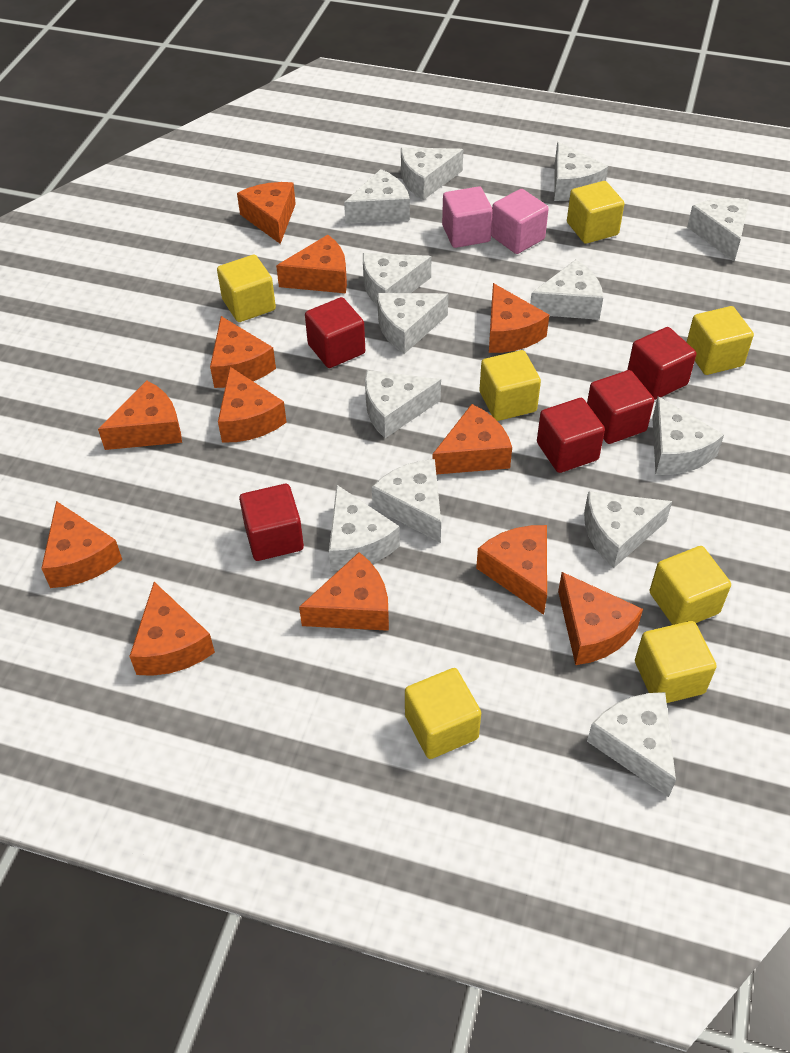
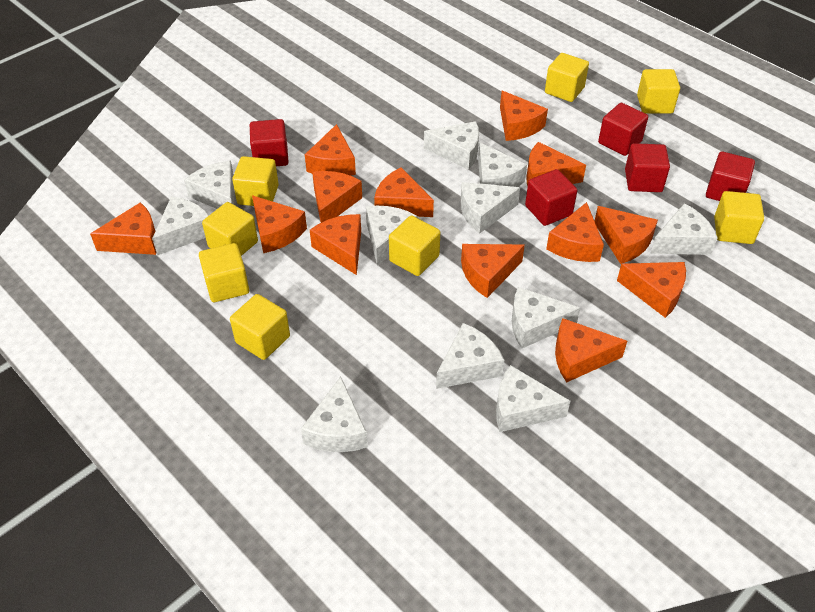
orange cheese: 12 -> 13
pink cube: 2 -> 0
white cheese: 13 -> 11
yellow cube: 7 -> 8

